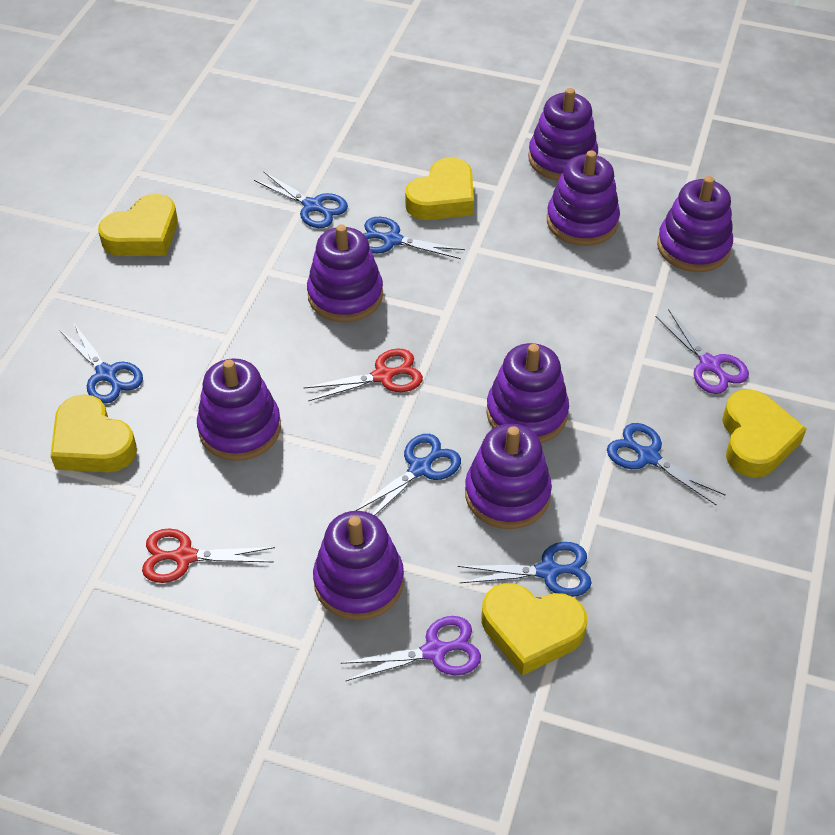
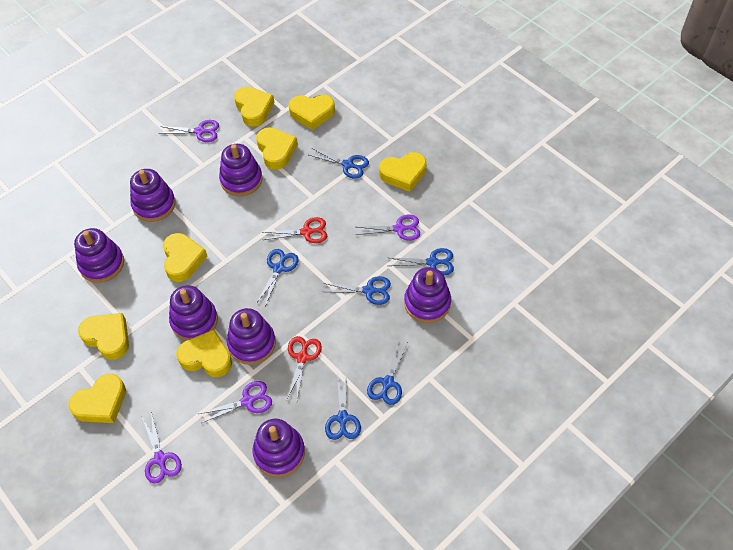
purple scissors: 2 -> 4
purple stacking toy: 8 -> 7
yellow heart: 5 -> 8

